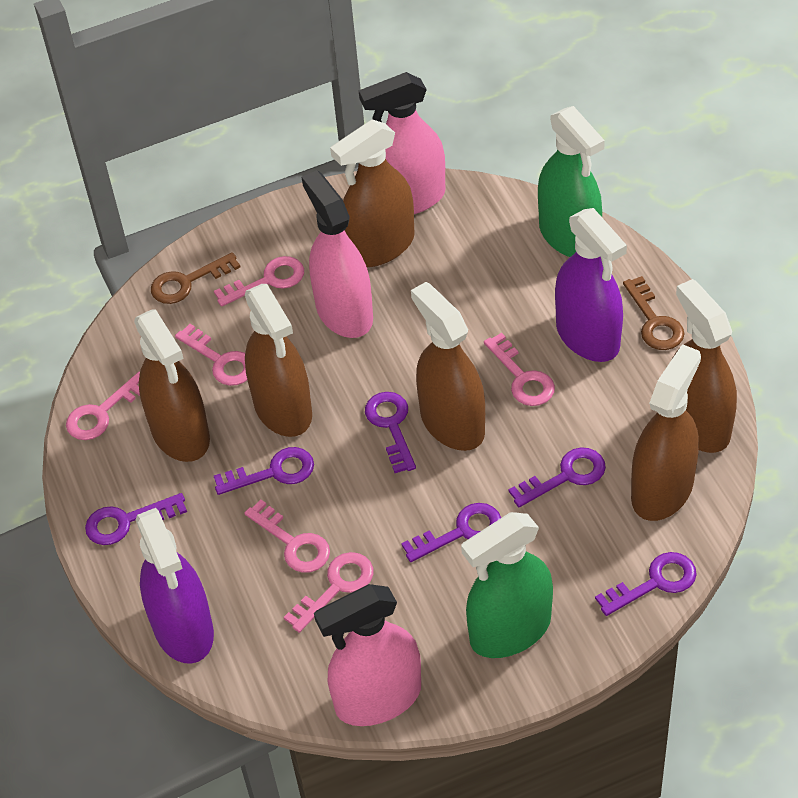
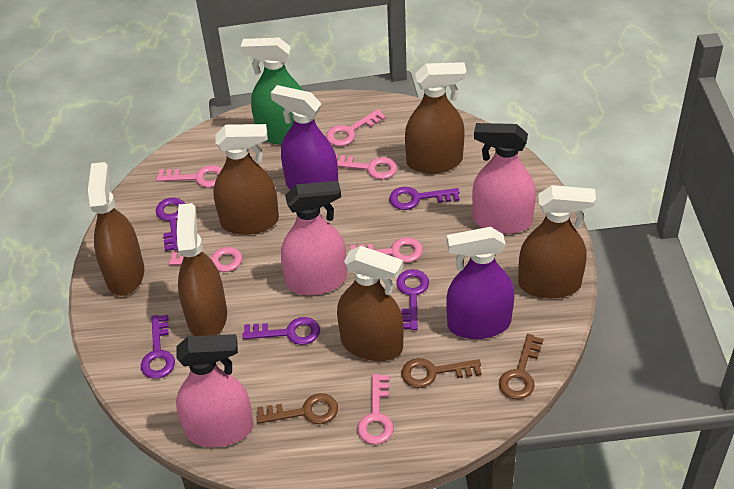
brown key: 2 -> 3
green spray bottle: 2 -> 1
purple key: 6 -> 5

